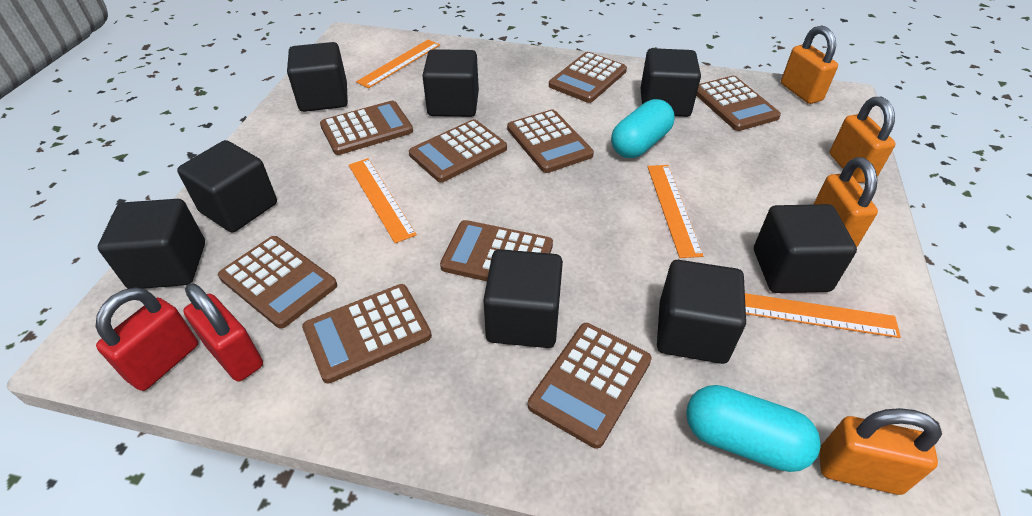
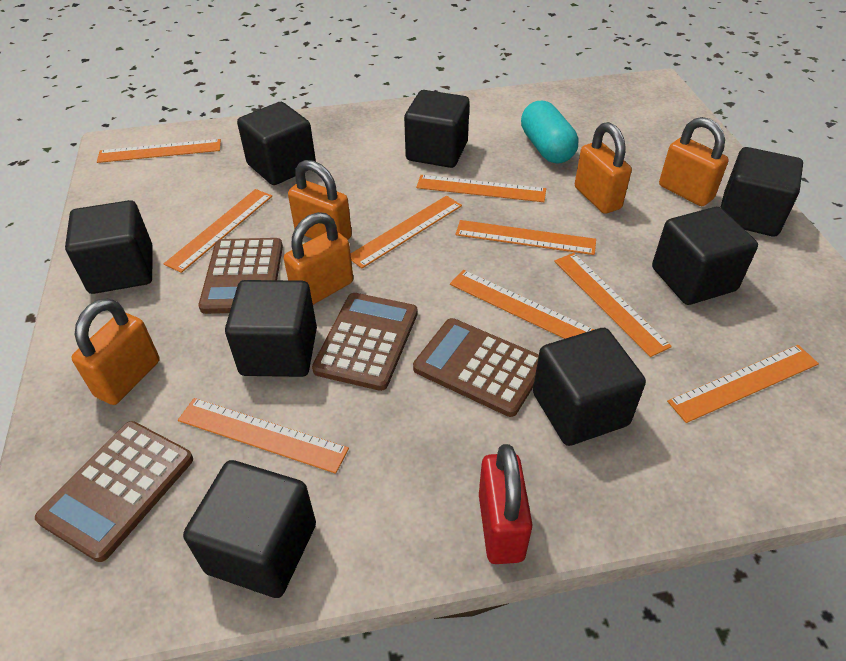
brown calculator: 9 -> 4
orange padlock: 4 -> 5
orange ruler: 4 -> 9
red padlock: 2 -> 1
turquoise capsule: 2 -> 1

